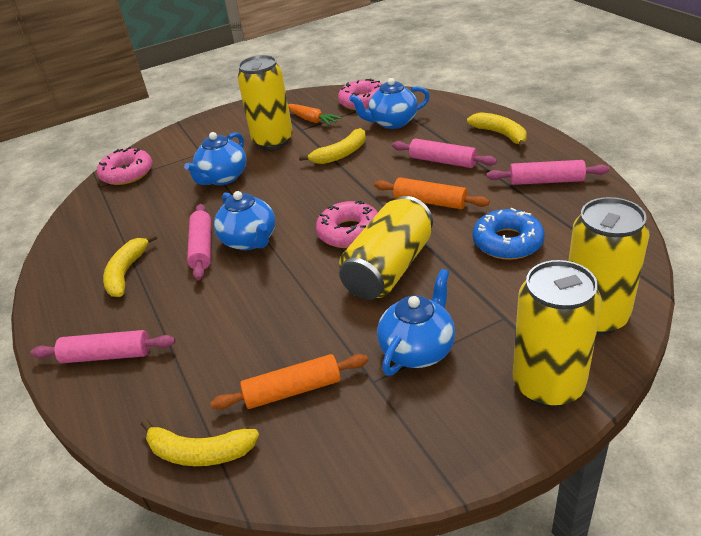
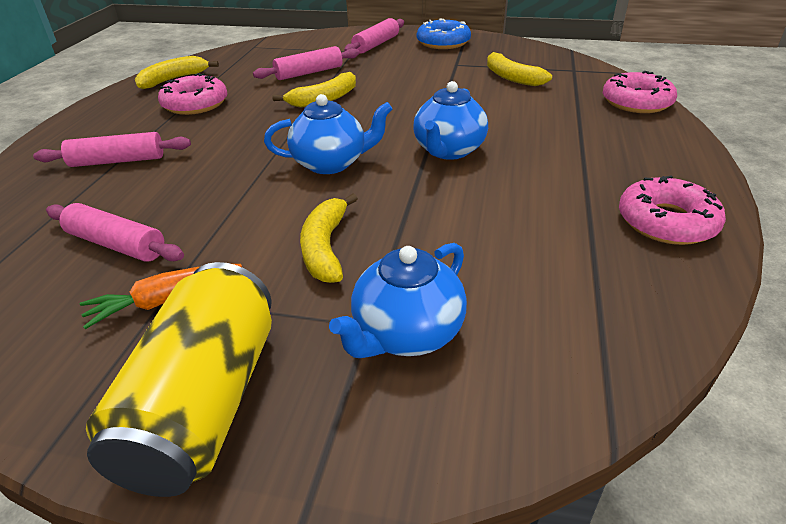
blue teapot: 4 -> 3
orange rolling pin: 2 -> 0
yellow can: 4 -> 1

